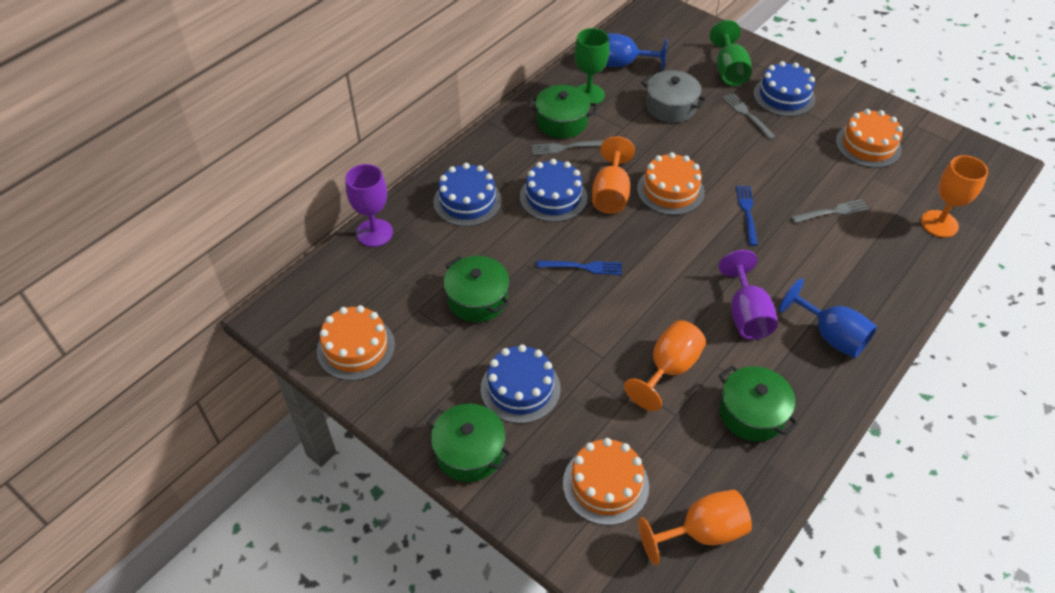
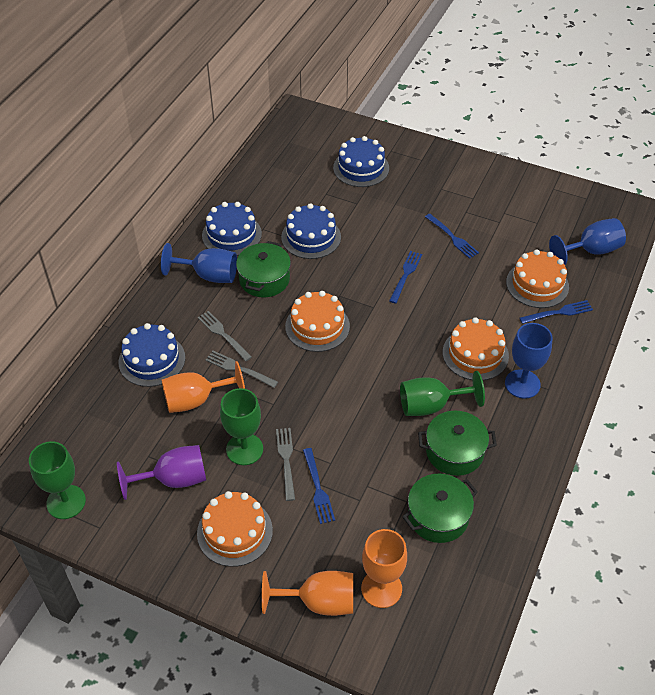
blue fork: 2 -> 4
blue goblet: 2 -> 3
green goblet: 2 -> 3
green pot: 4 -> 3
grey pot: 1 -> 0
orange goblet: 4 -> 3
purple goblet: 2 -> 1

